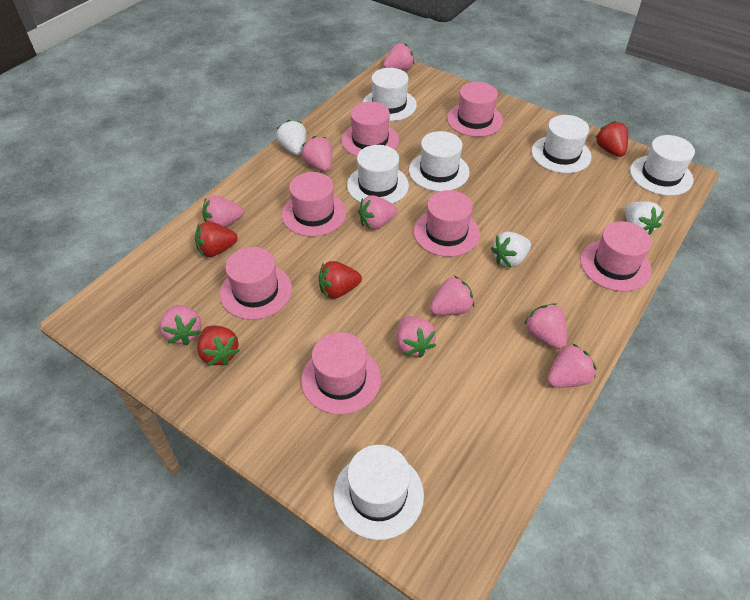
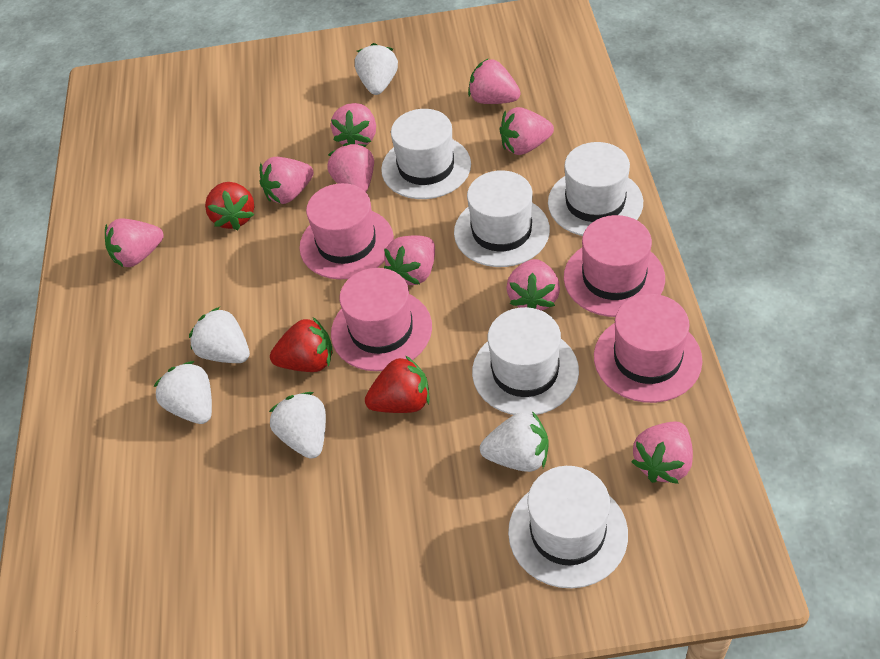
pink hat: 7 -> 4
red strawberry: 4 -> 3
white hat: 6 -> 5
white strawberry: 3 -> 5

